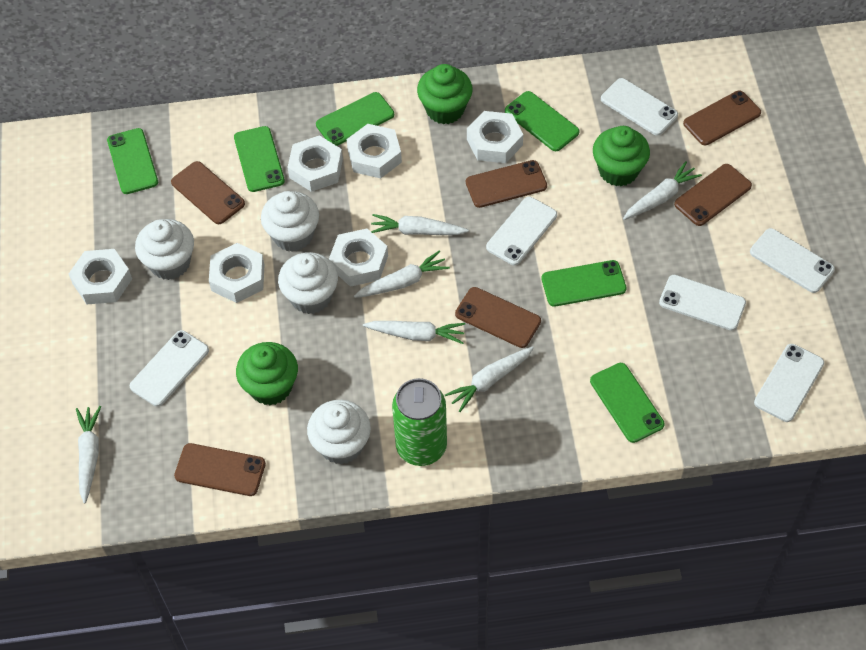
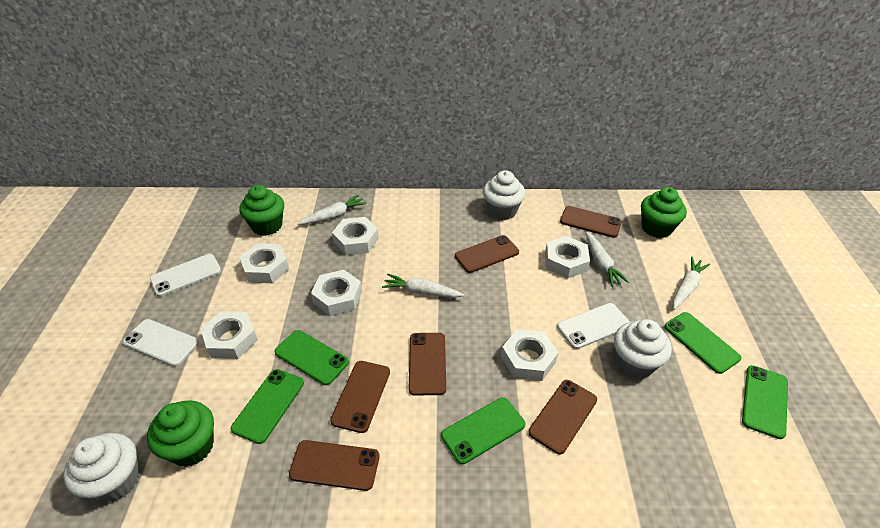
green can: 1 -> 0
green phone: 6 -> 5
white carrot: 6 -> 4
white cupcake: 4 -> 3
white phone: 6 -> 3

